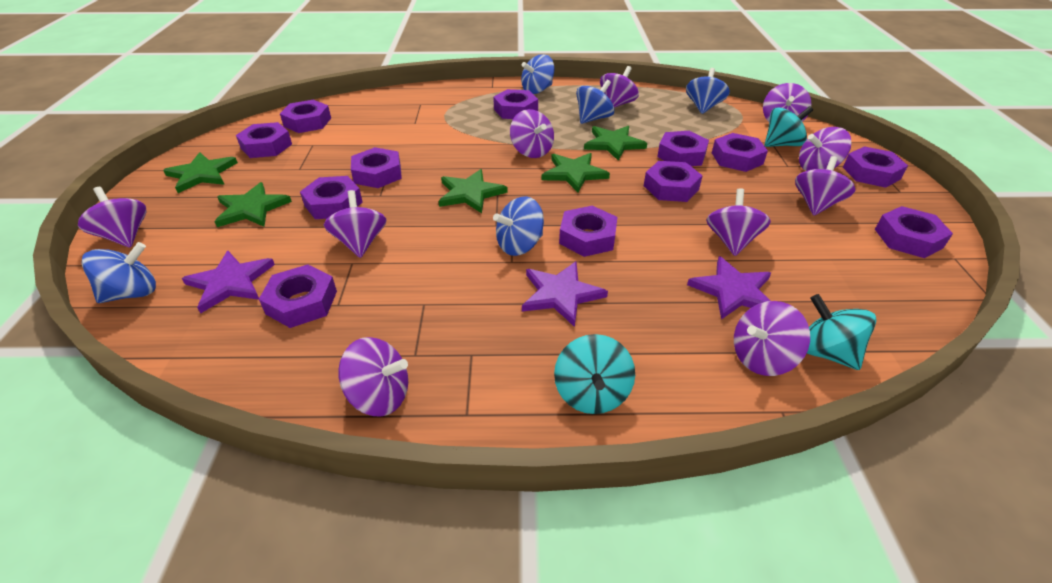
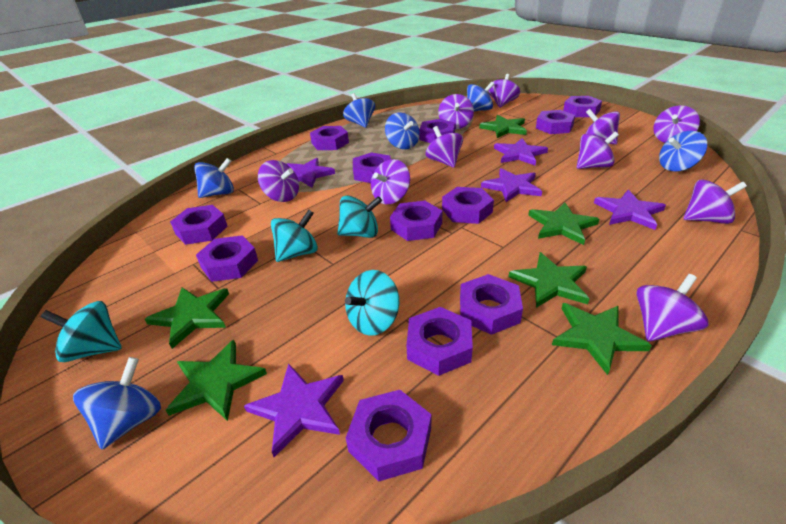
blue spinning top: 5 -> 6
green star: 5 -> 6
purple star: 3 -> 5
turquoise spinning top: 3 -> 4

